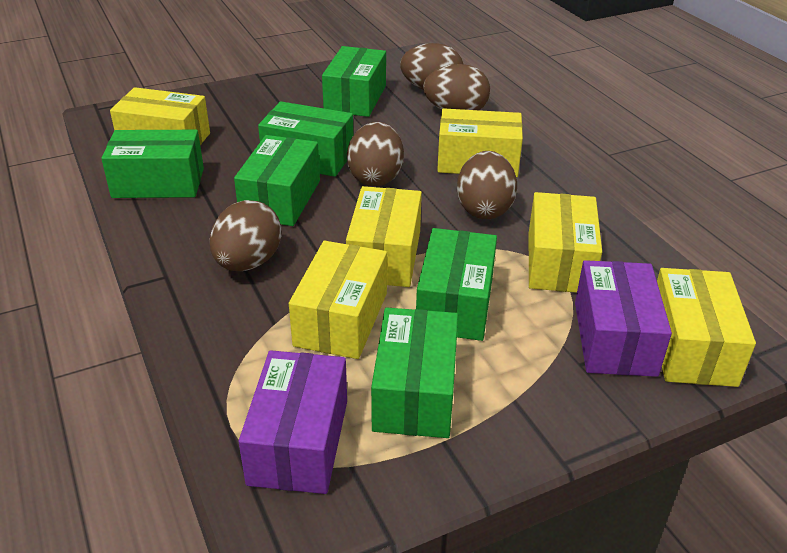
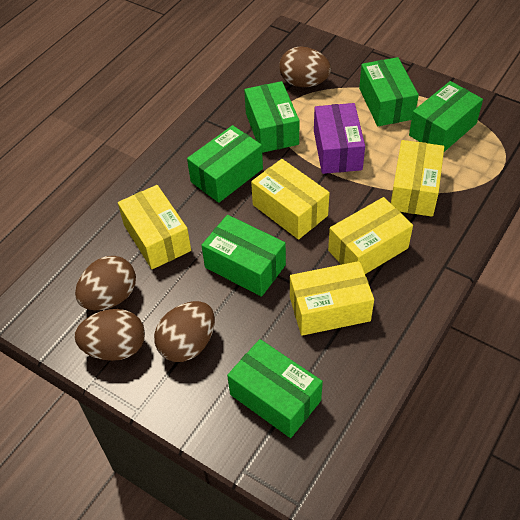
brown egg: 5 -> 4
purple box: 2 -> 1
yellow box: 6 -> 5

